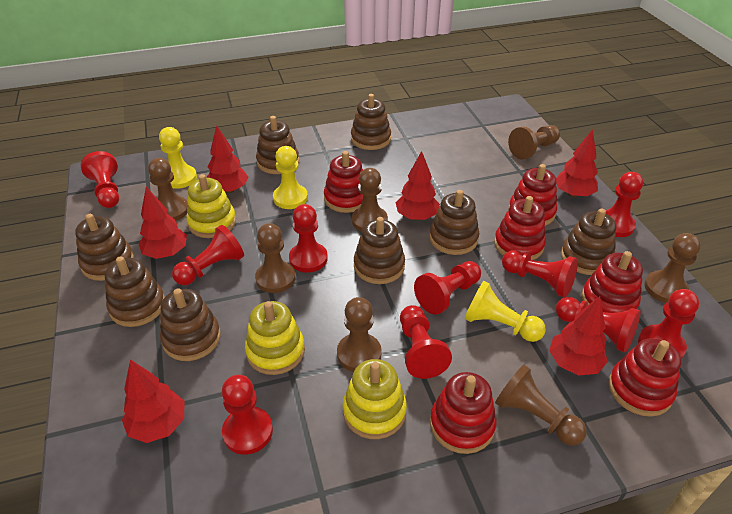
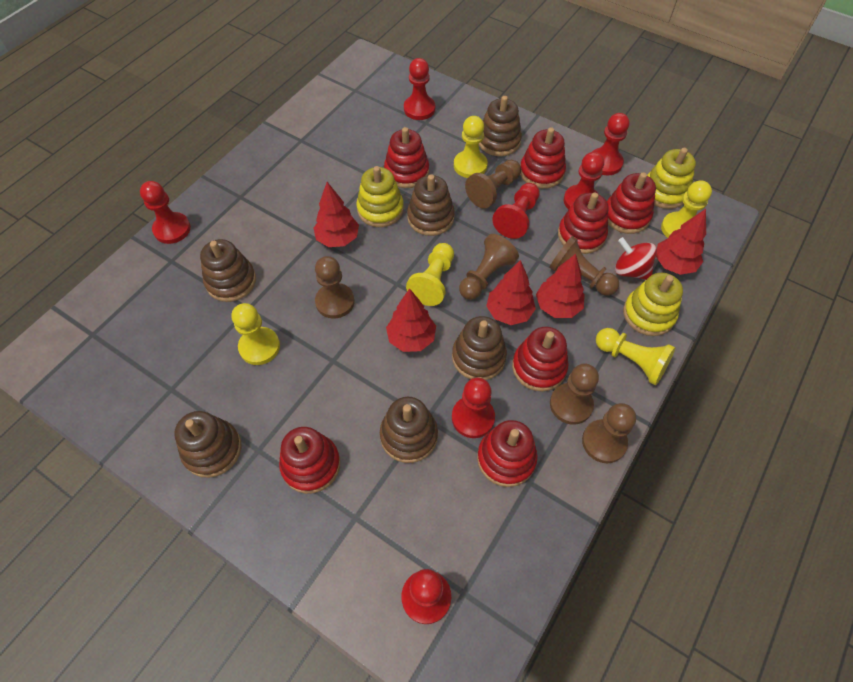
brown pawn: 7 -> 6
brown stacking toy: 8 -> 6
red pawn: 10 -> 7
red spinning top: 0 -> 1
red stacking toy: 6 -> 7
red tree: 6 -> 5
yellow pawn: 3 -> 5

